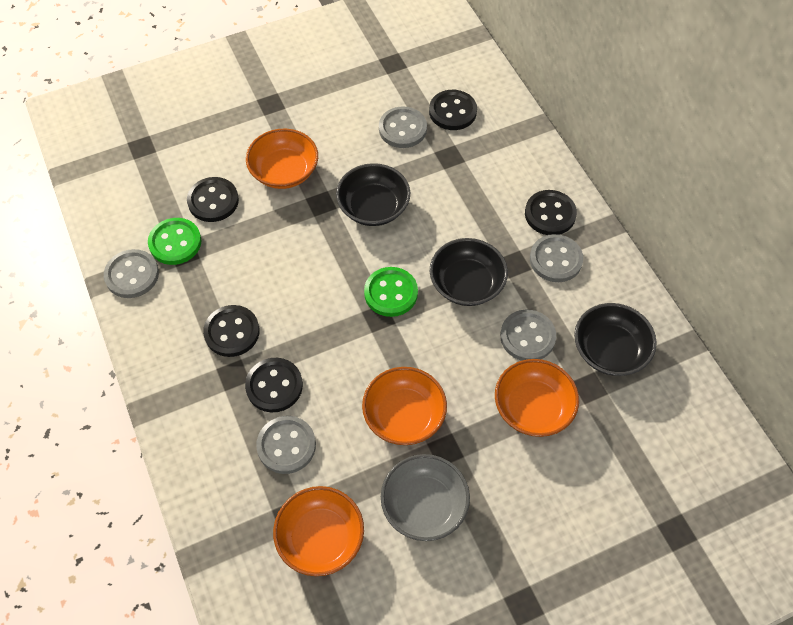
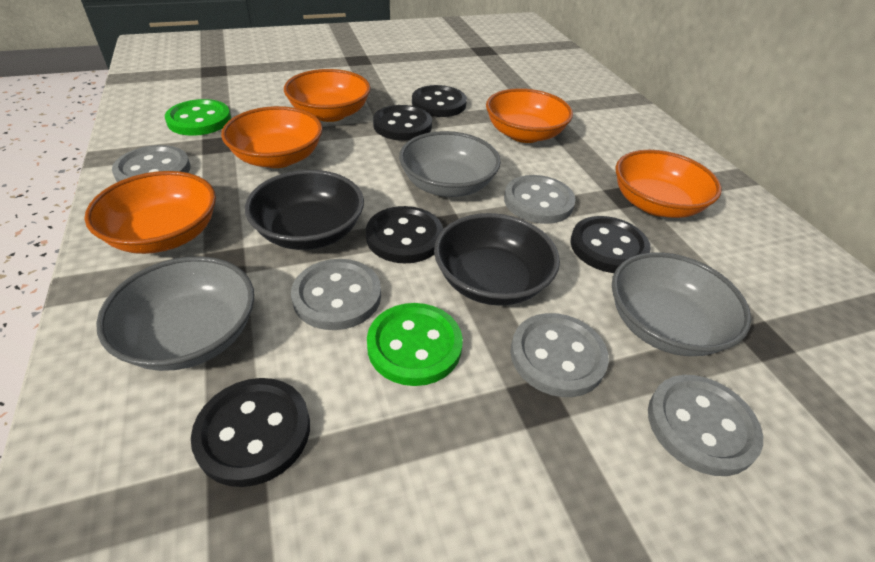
black bowl: 3 -> 2
grey bowl: 1 -> 3
orange bowl: 4 -> 5

